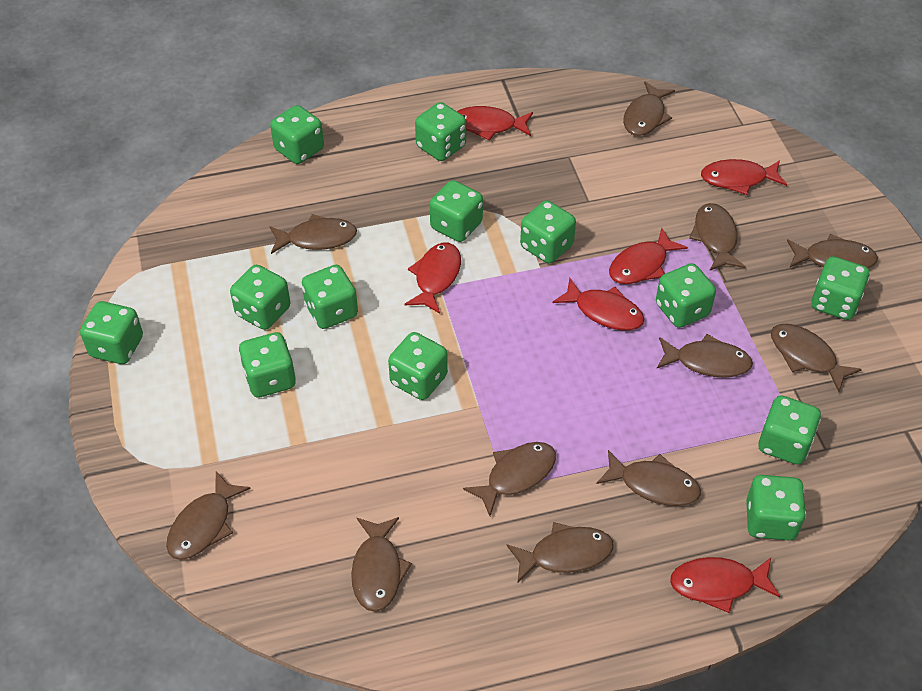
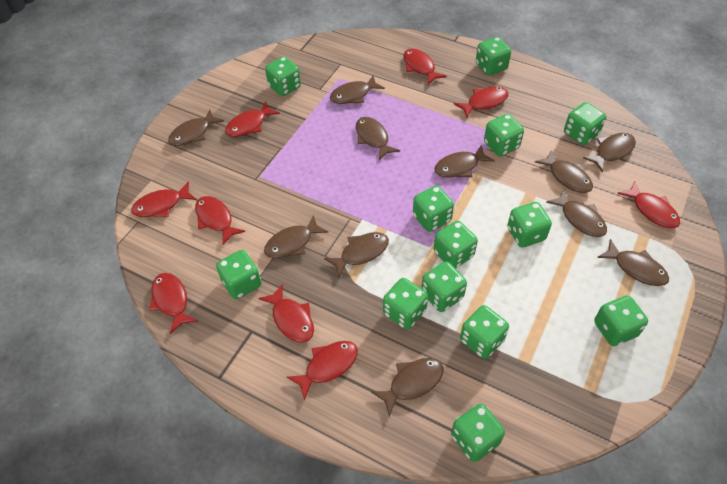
red fish: 6 -> 9

